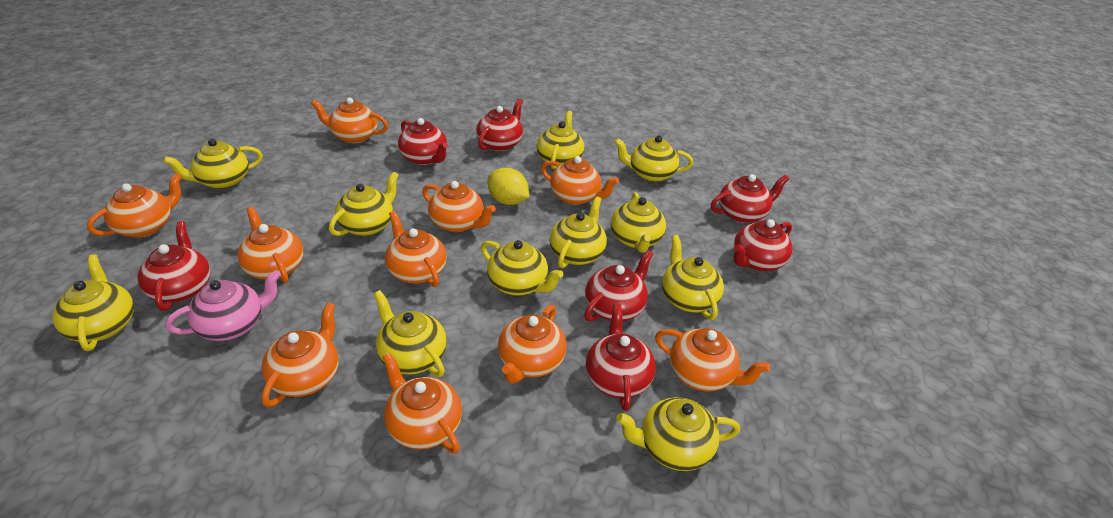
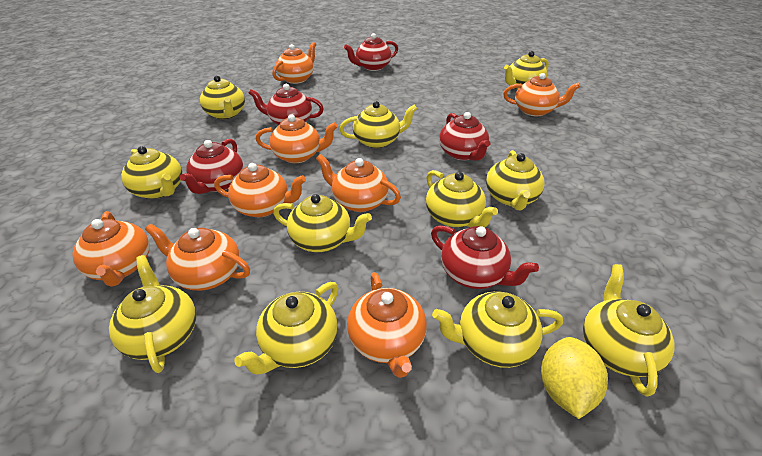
orange teapot: 10 -> 8
pink teapot: 1 -> 0
red teapot: 7 -> 5

